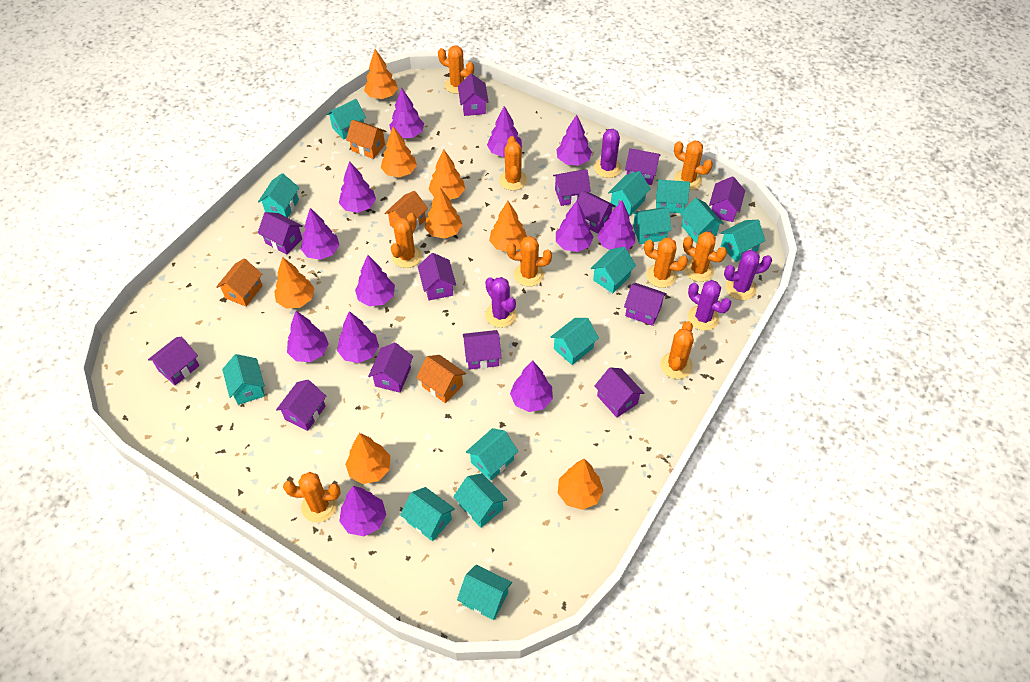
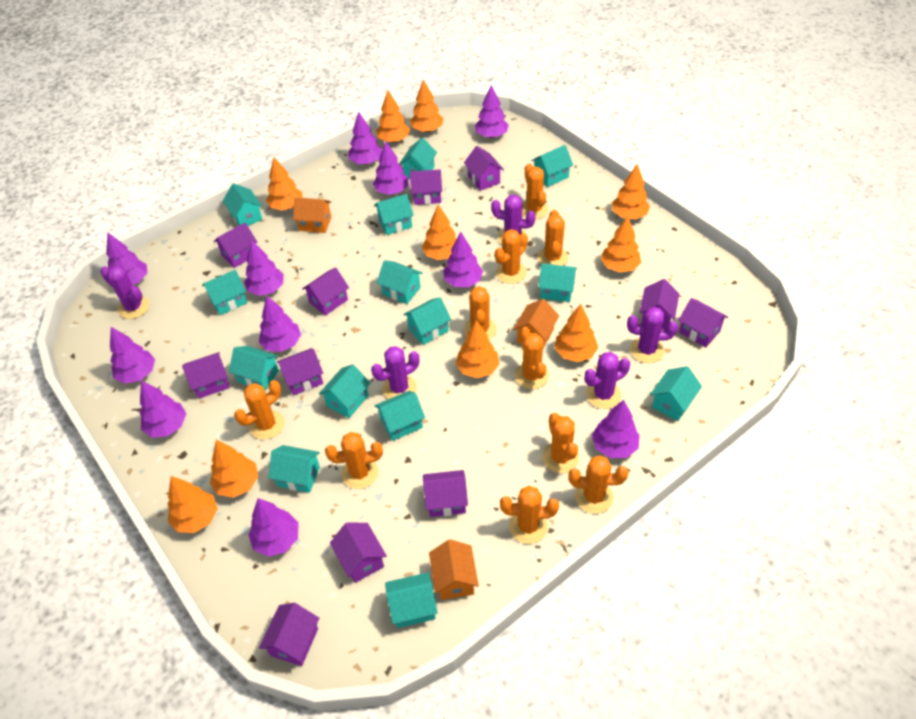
orange cactus: 9 -> 10
orange house: 4 -> 3
orange tree: 8 -> 10
purple cactus: 4 -> 5
purple house: 13 -> 11
purple tree: 12 -> 11

